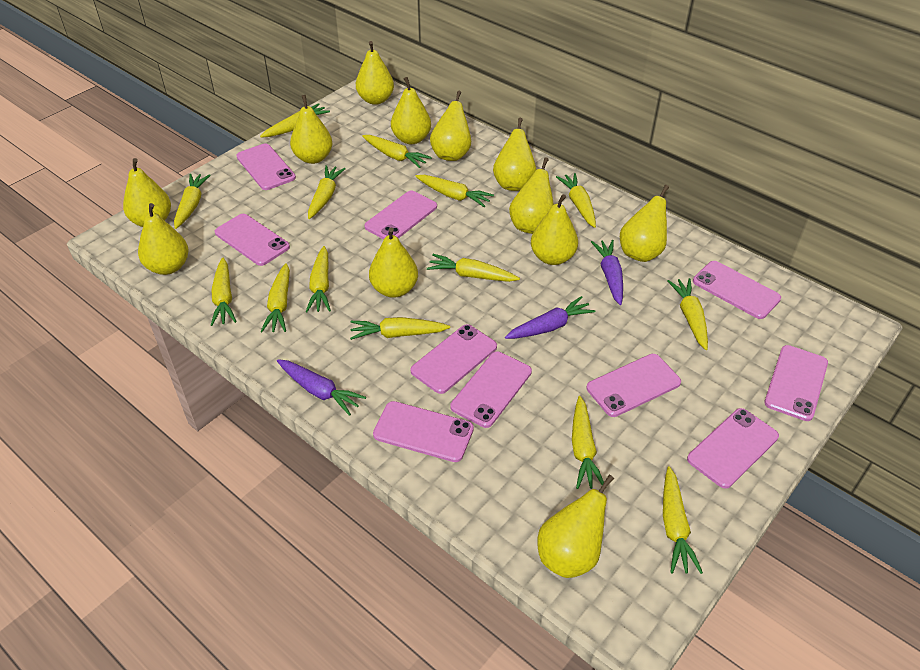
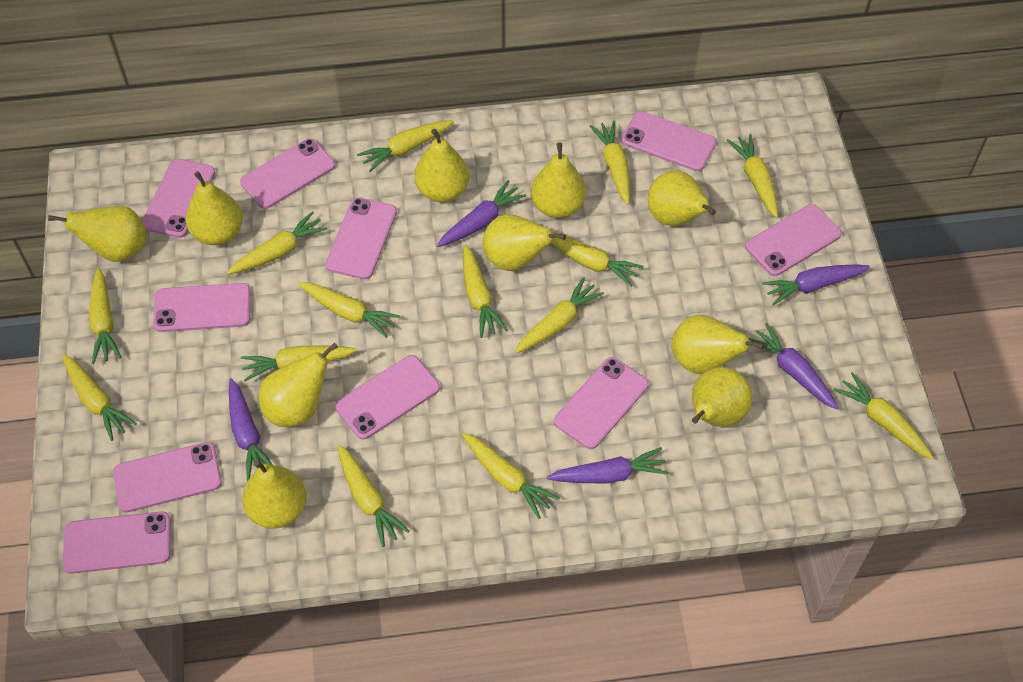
purple carrot: 3 -> 5
yellow pear: 12 -> 10

